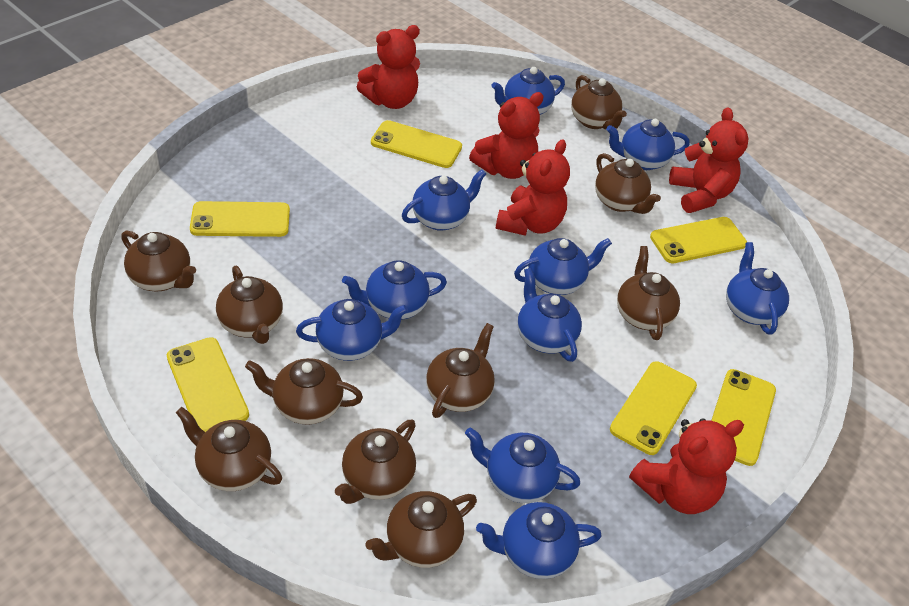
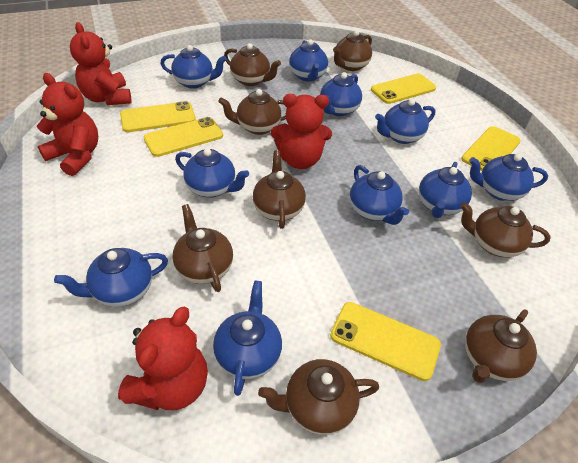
brown teapot: 10 -> 8
red teddy bear: 5 -> 4
yellow phone: 6 -> 5

